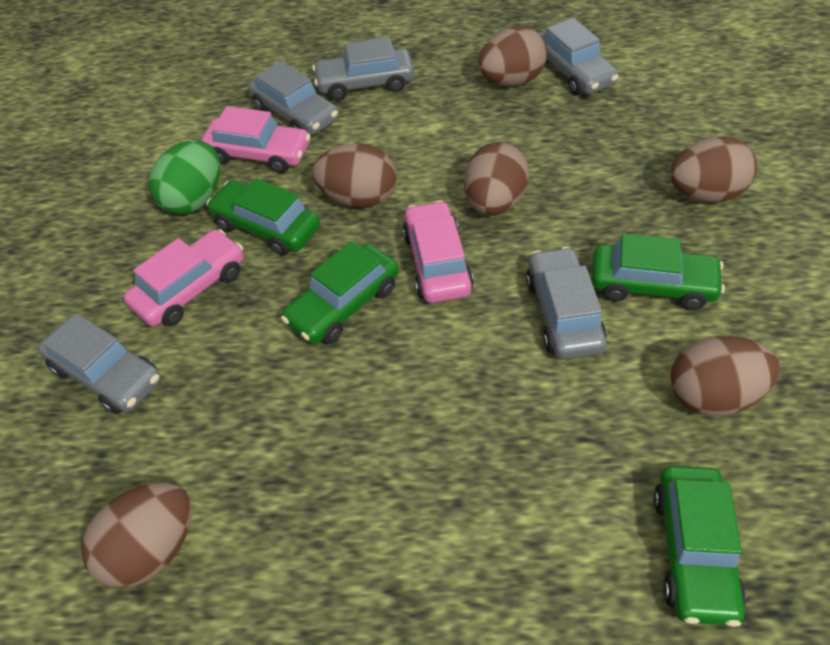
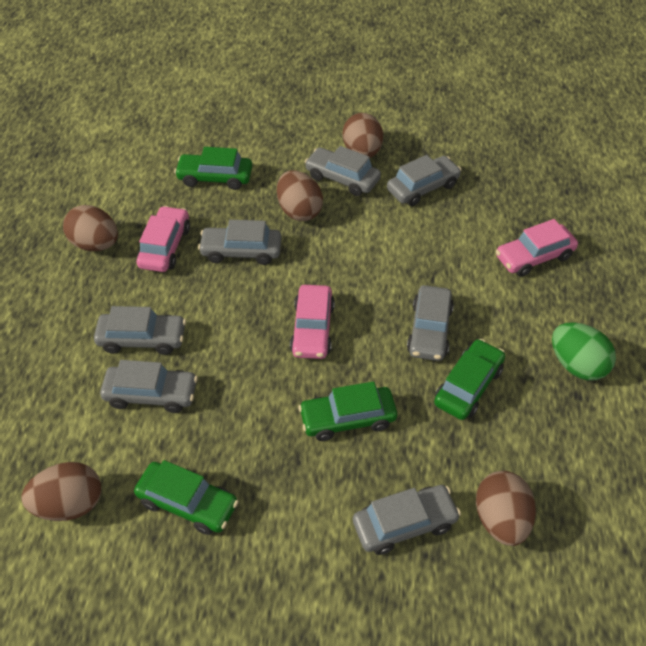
brown egg: 6 -> 5
grey car: 5 -> 7

